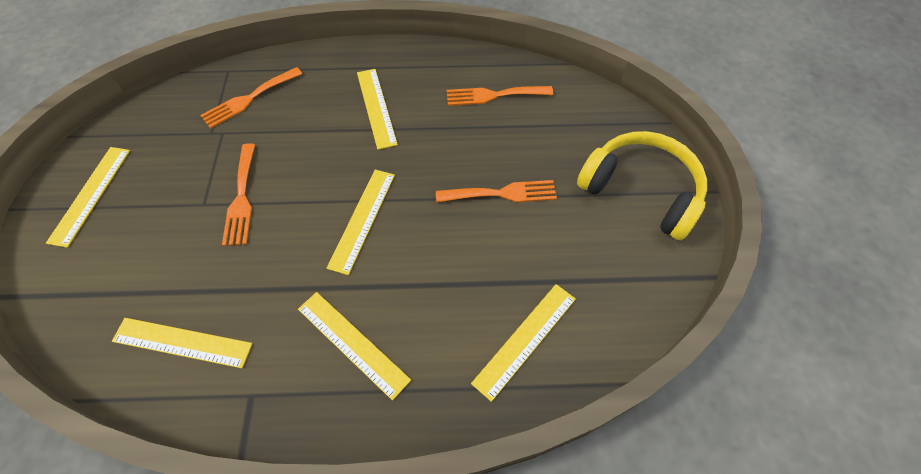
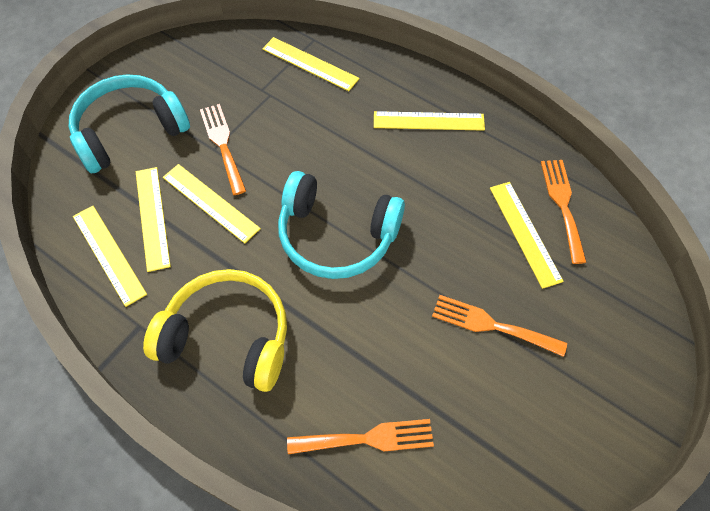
turquoise headphones: 0 -> 2

